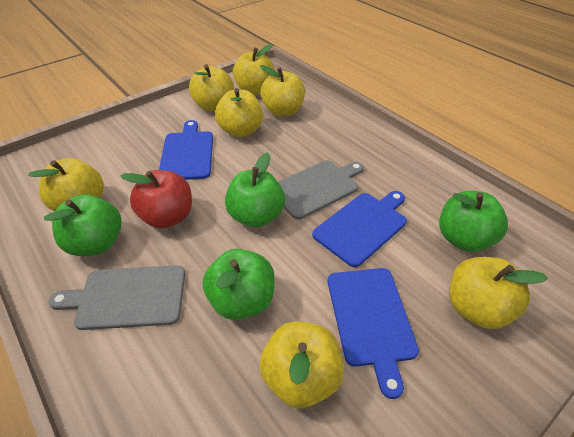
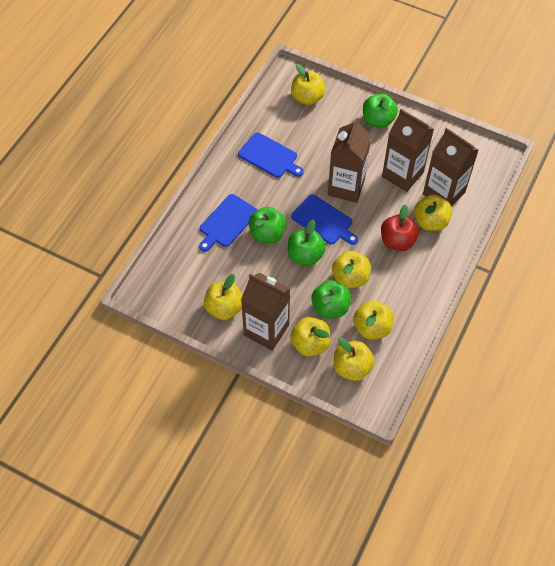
brown carton: 0 -> 4
grey cutting board: 2 -> 0

